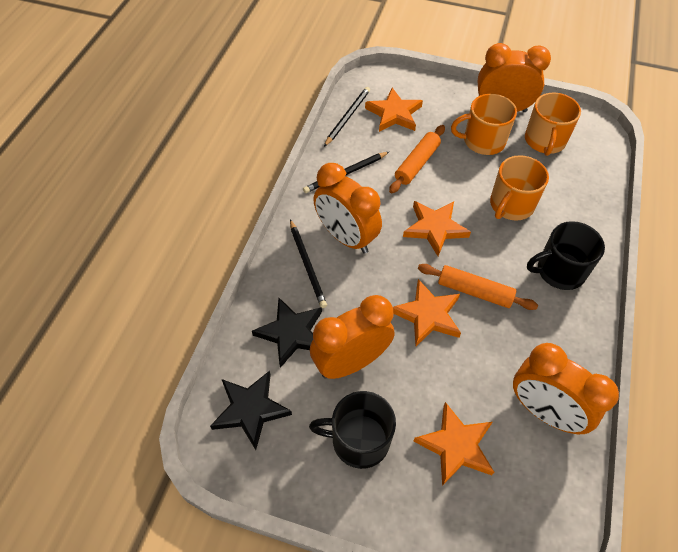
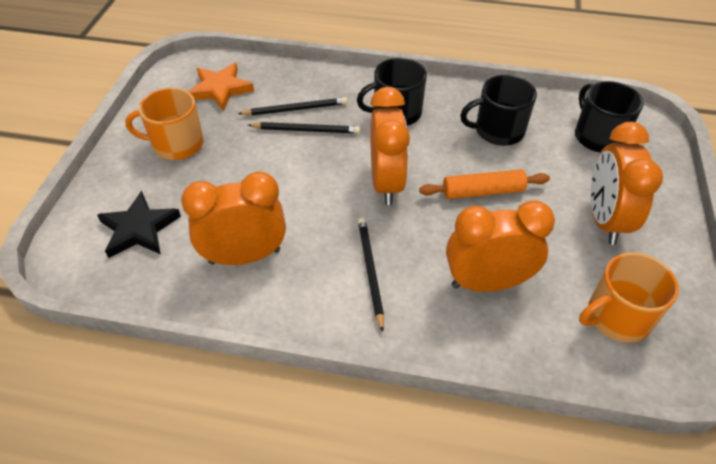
black mug: 2 -> 3
black star: 2 -> 1
orange mug: 3 -> 2
orange rolling pin: 2 -> 1
orange star: 4 -> 1

